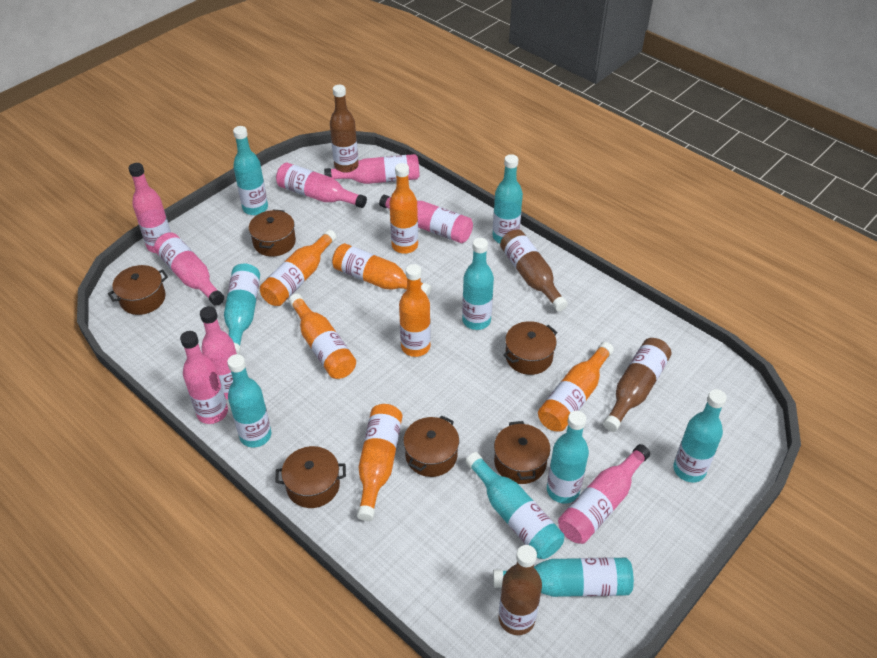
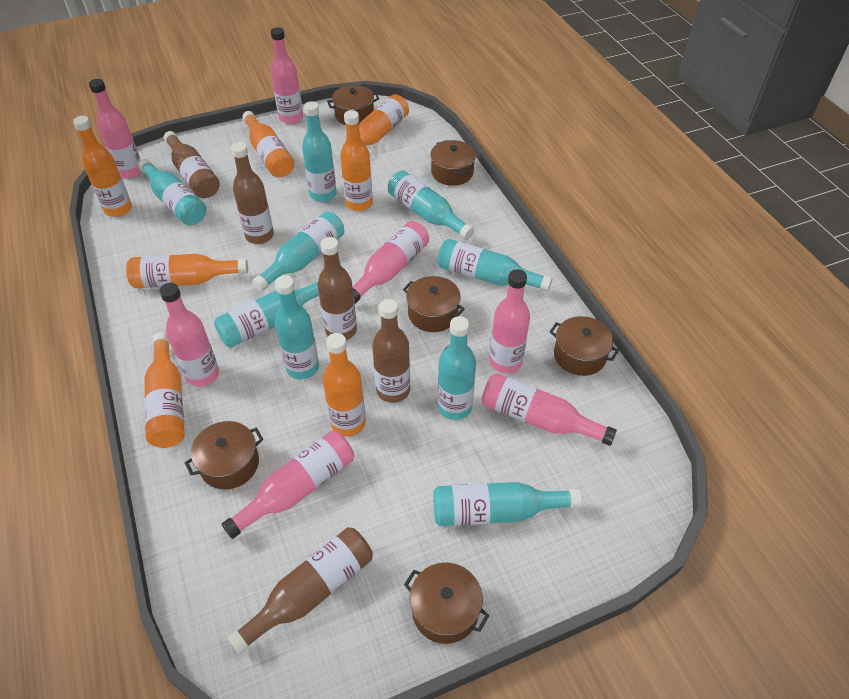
brown bottle: 4 -> 5
pink bottle: 8 -> 7

